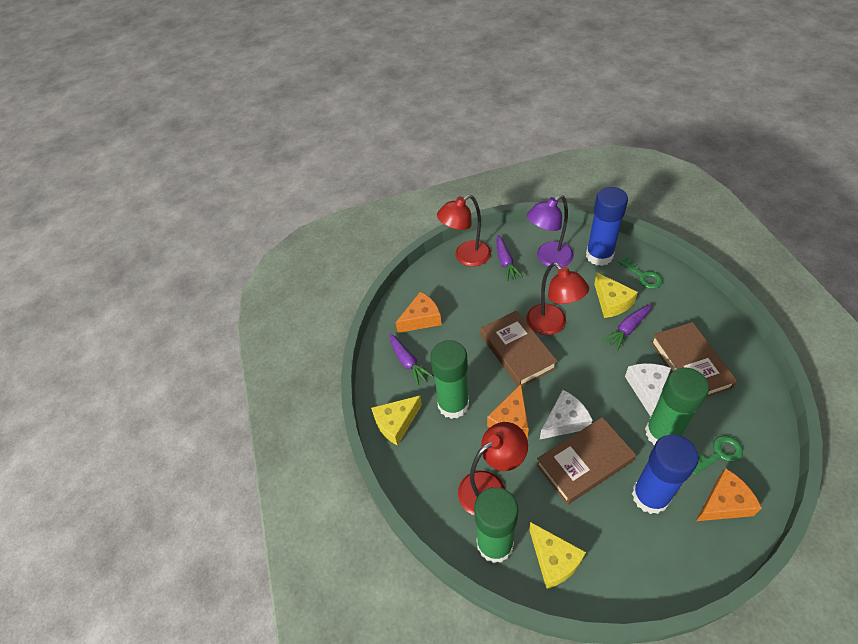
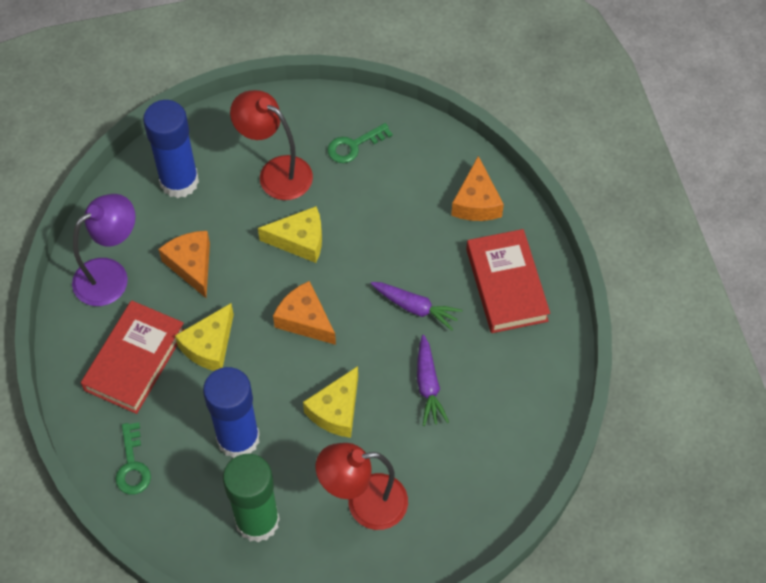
brown book: 3 -> 0
green glue stick: 3 -> 1
purple carrot: 3 -> 2
red book: 0 -> 2
red lamp: 3 -> 2
white cheese: 2 -> 0

